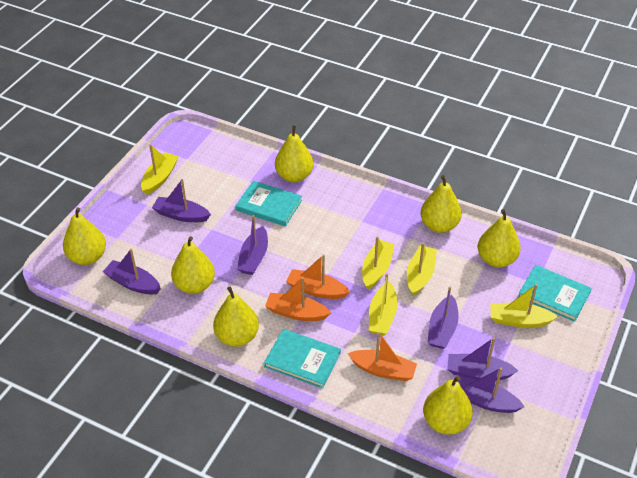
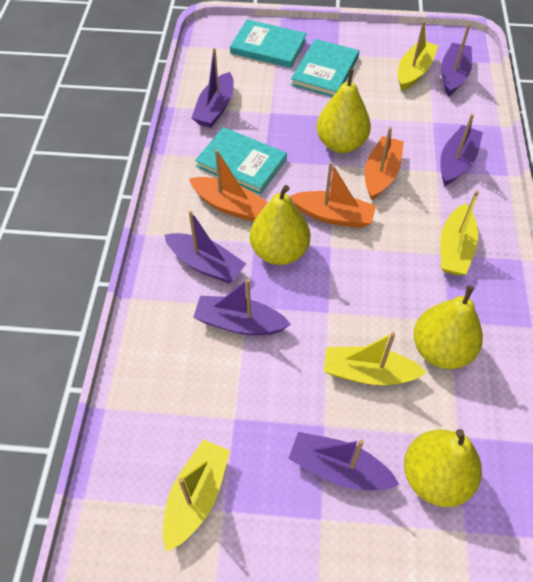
yellow boat: 5 -> 4
yellow pear: 7 -> 4

